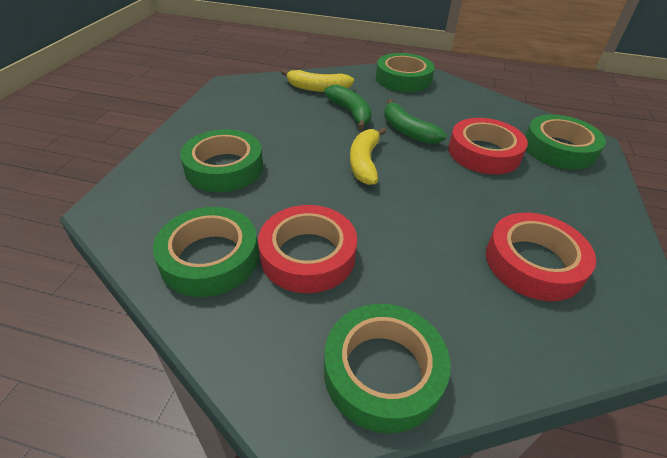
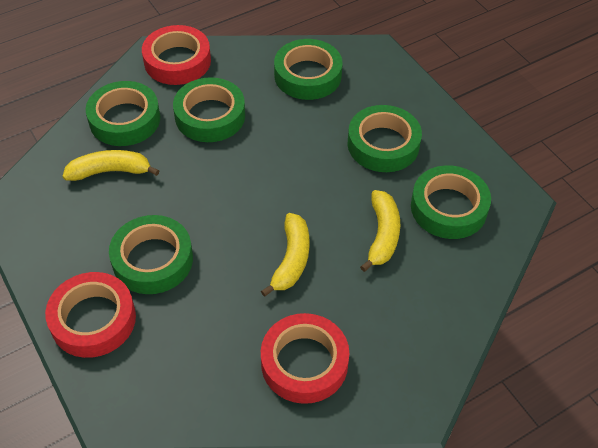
green banana: 2 -> 0
green tape: 5 -> 6
yellow banana: 2 -> 3

